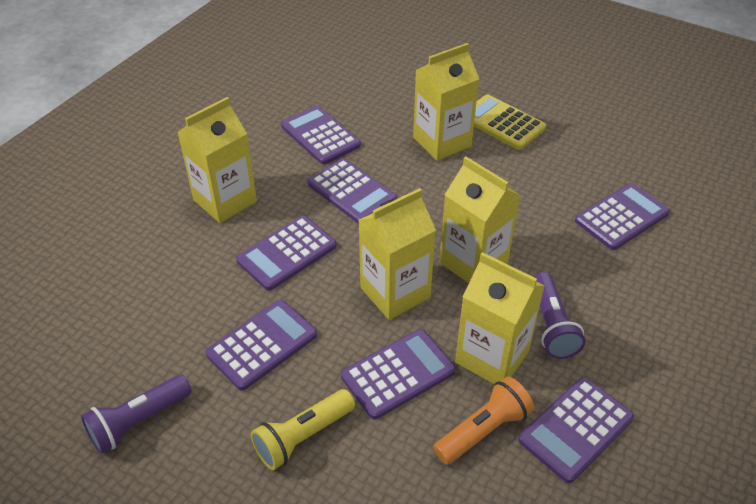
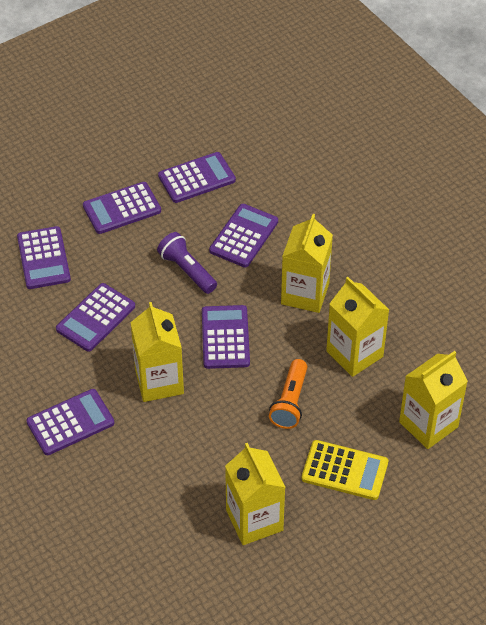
purple flashlight: 2 -> 1
yellow flashlight: 1 -> 0

